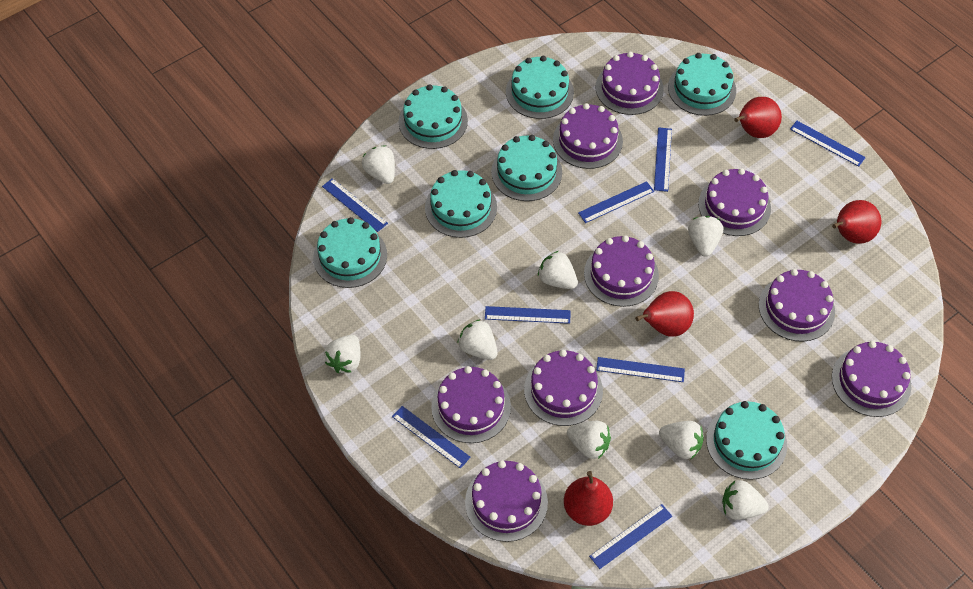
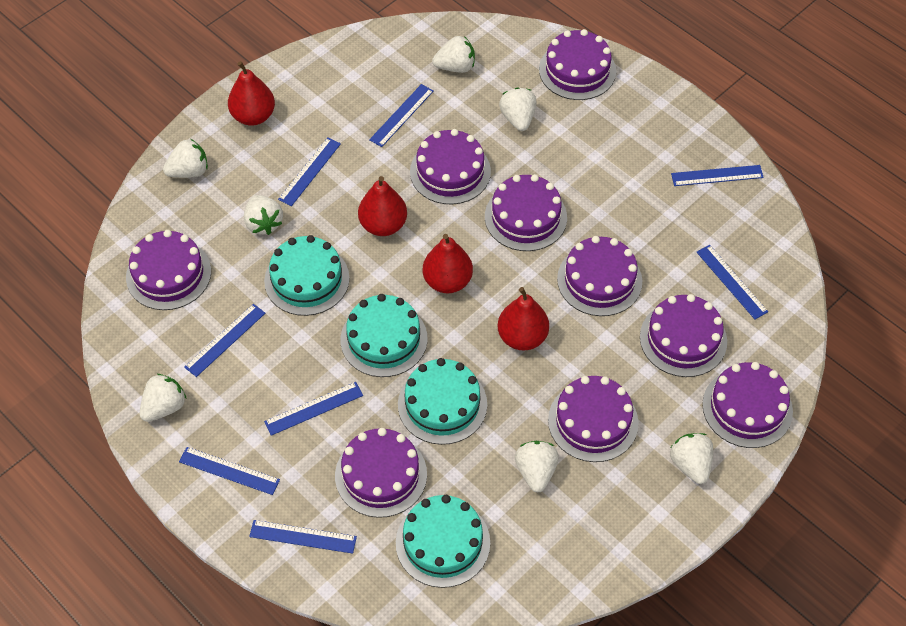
turquoise cake: 7 -> 4
white strawberry: 8 -> 7

